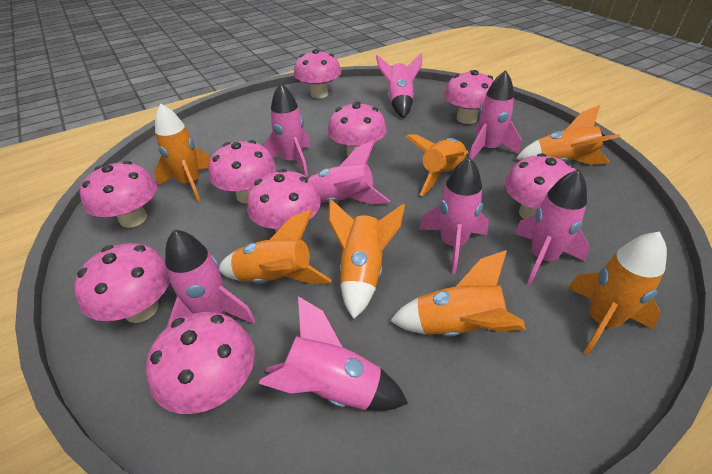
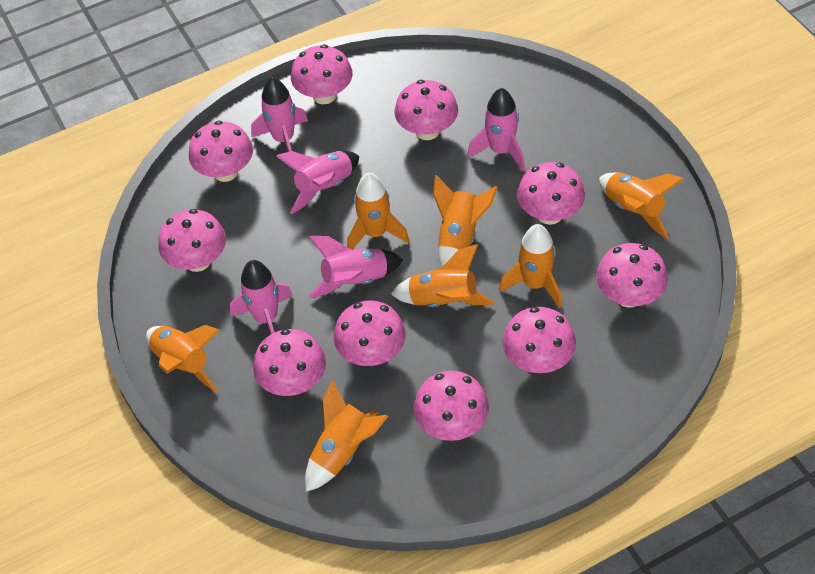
pink mushroom: 9 -> 10
pink rocket: 8 -> 5

